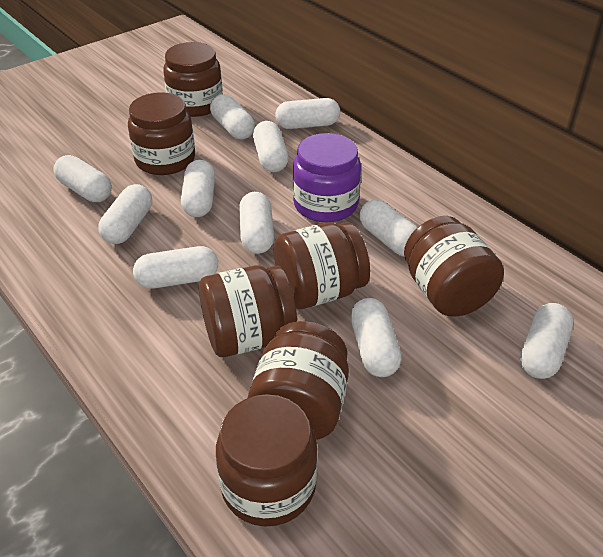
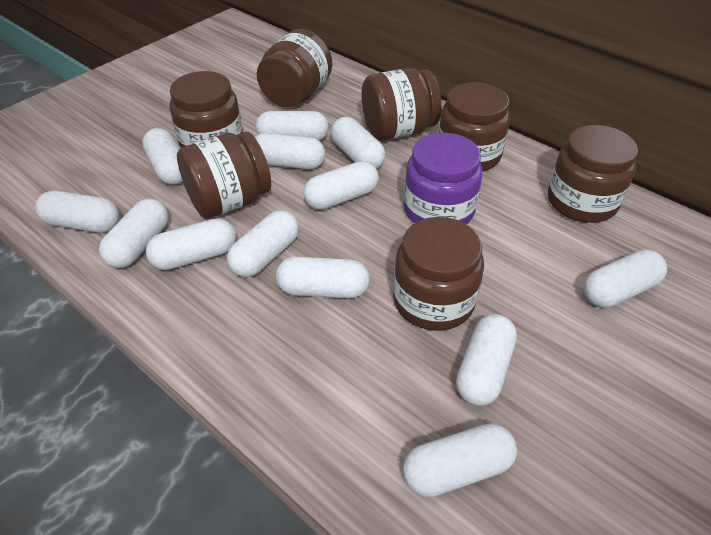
white capsule: 11 -> 13

